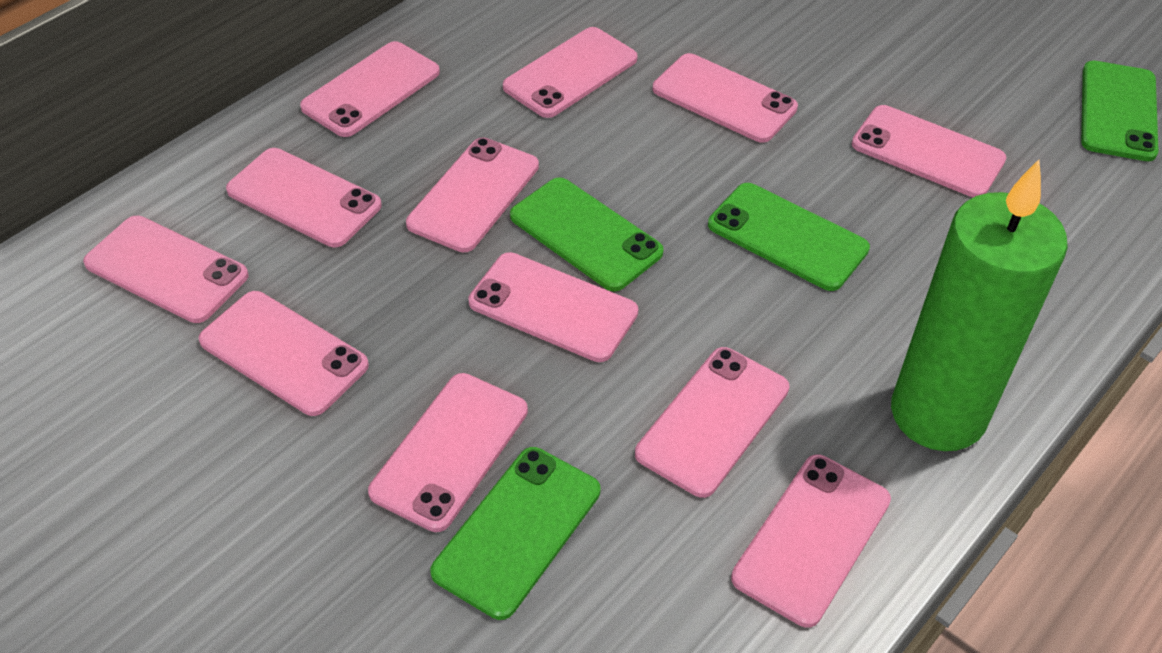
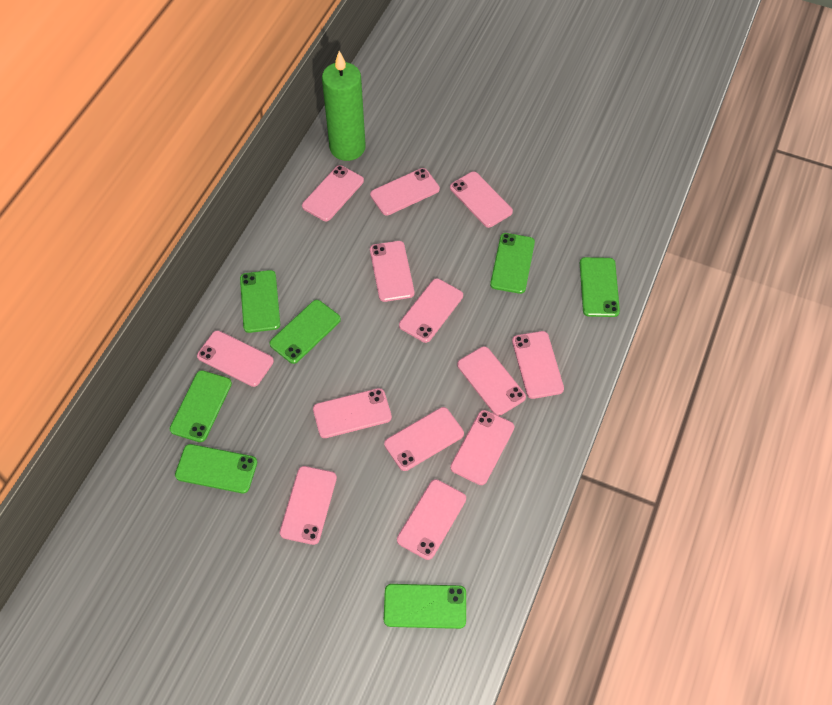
green phone: 4 -> 7
pink phone: 12 -> 13

